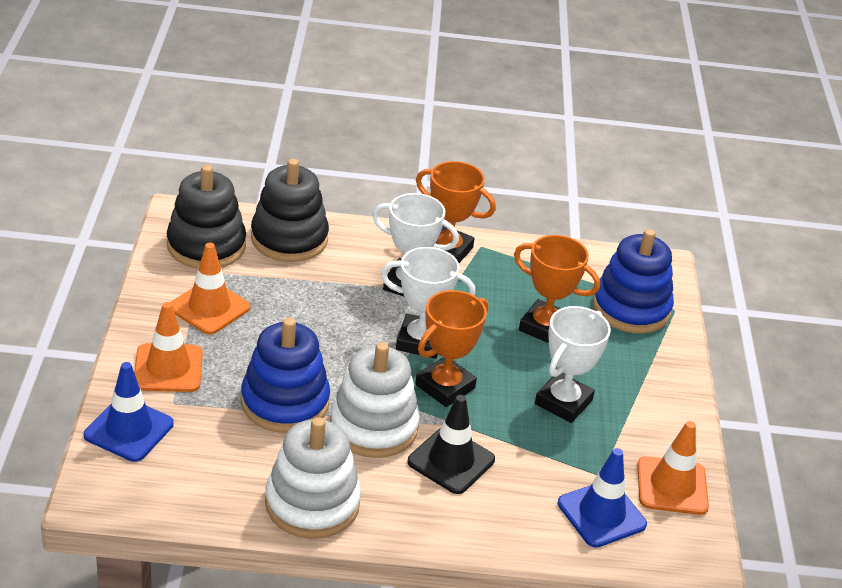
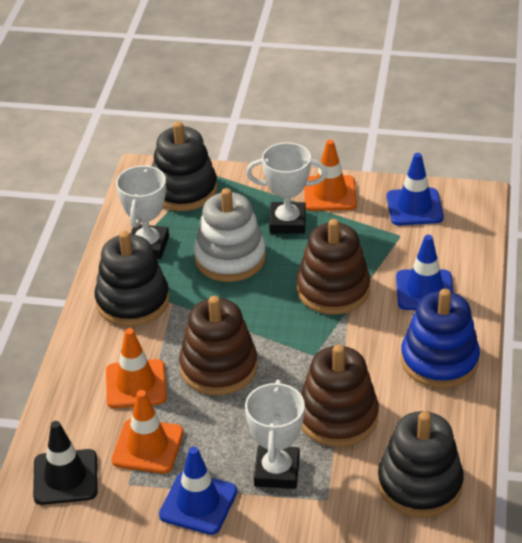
black stacking toy: 2 -> 3
blue stacking toy: 2 -> 1
blue traffic cone: 2 -> 3
brown stacking toy: 0 -> 3
orange trophy: 3 -> 0
white stacking toy: 2 -> 1

